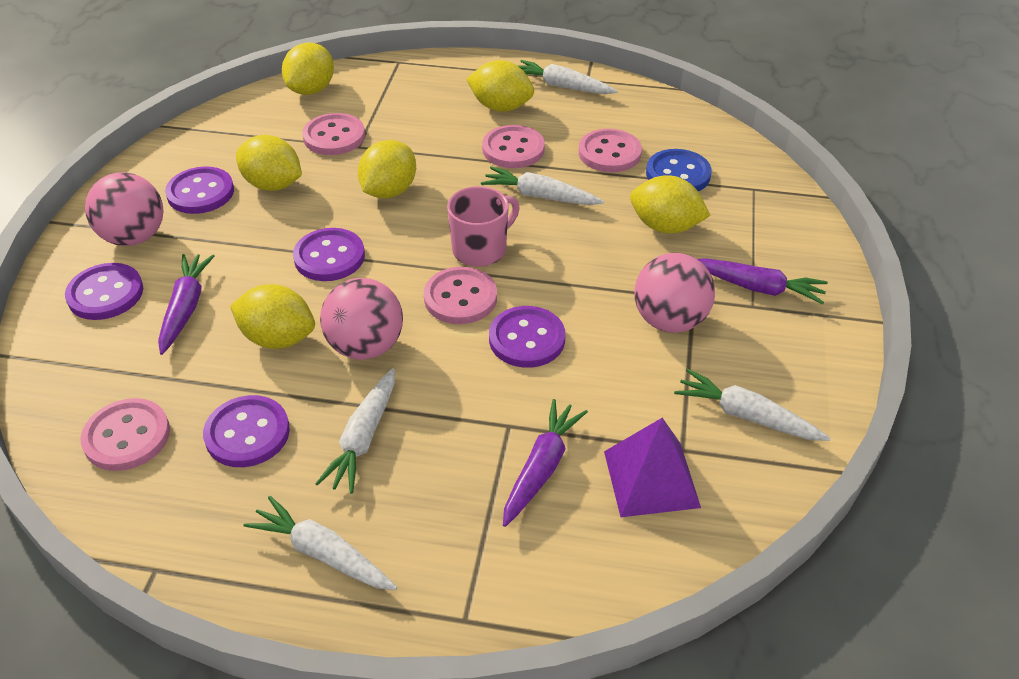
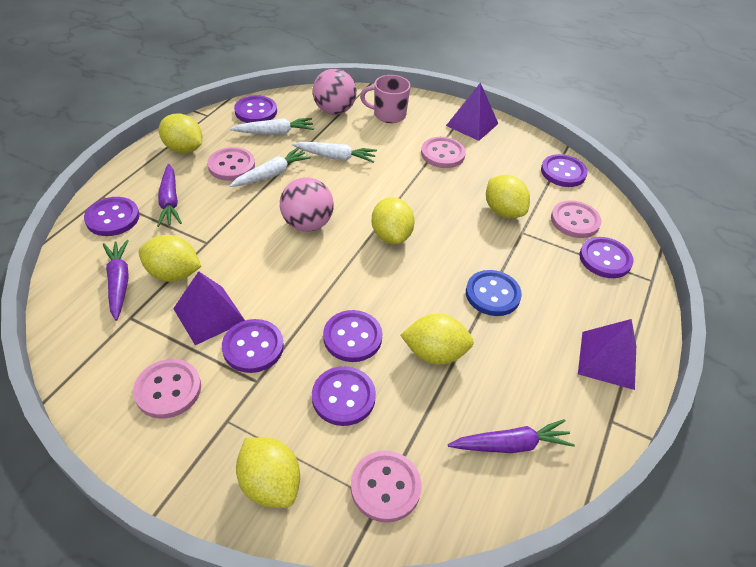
pink ball: 3 -> 2
purple button: 5 -> 7
purple pyramid: 1 -> 3
white carrot: 5 -> 3

